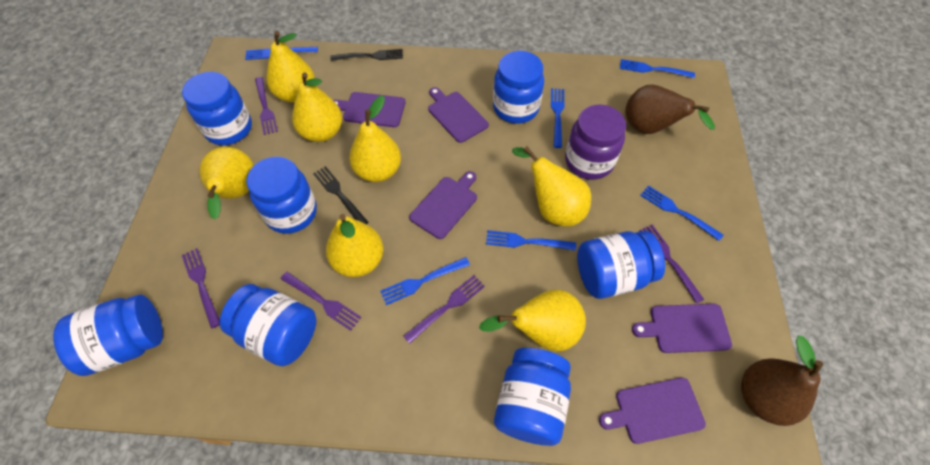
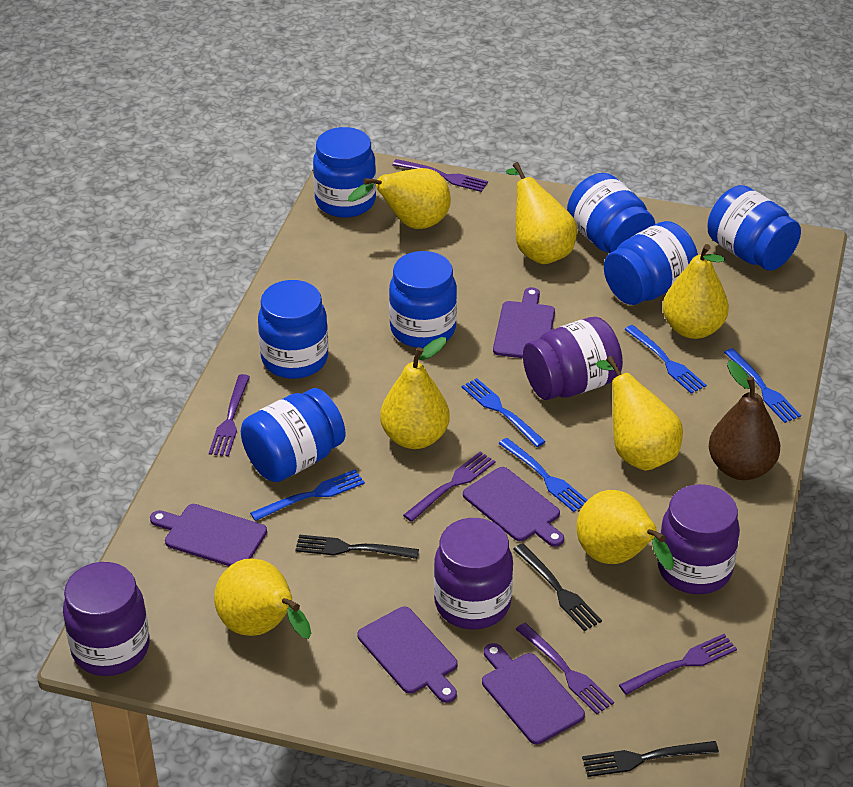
black fork: 2 -> 3
blue fork: 6 -> 5
brown pear: 2 -> 1
purple jar: 1 -> 4

